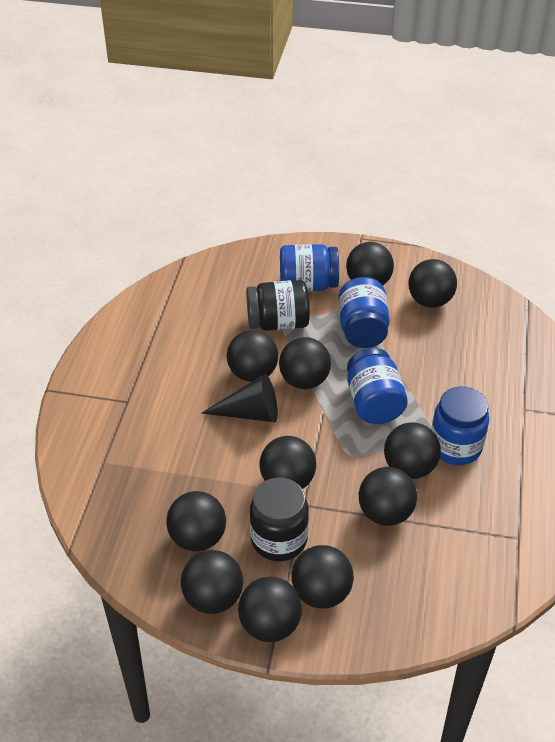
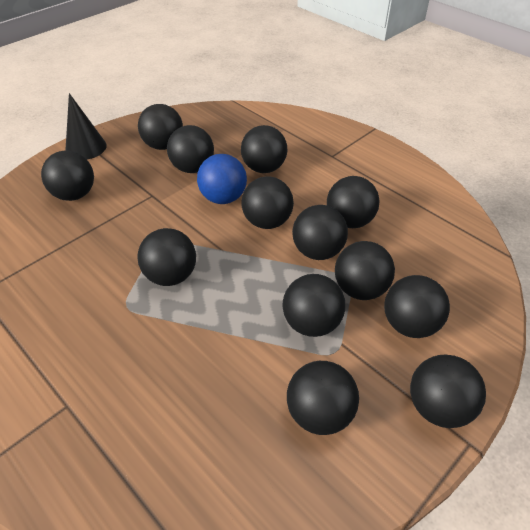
black ball: 11 -> 13
black jar: 2 -> 0
blue ball: 0 -> 1
blue jar: 4 -> 0

